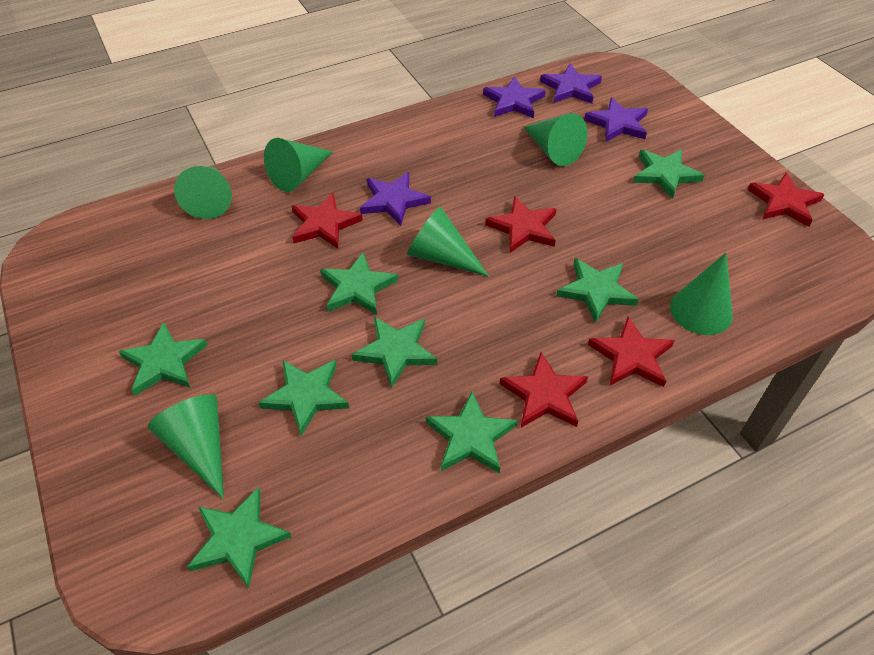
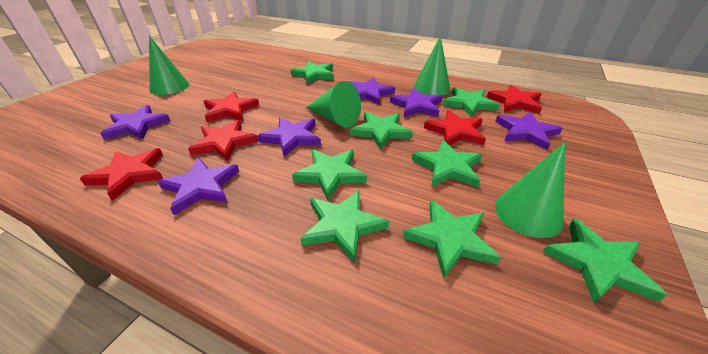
green cone: 6 -> 4
purple star: 4 -> 6

